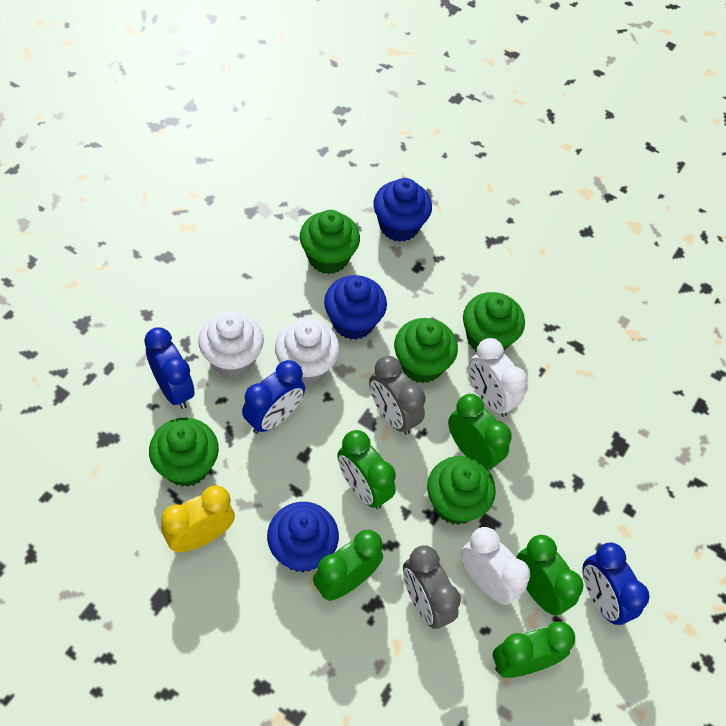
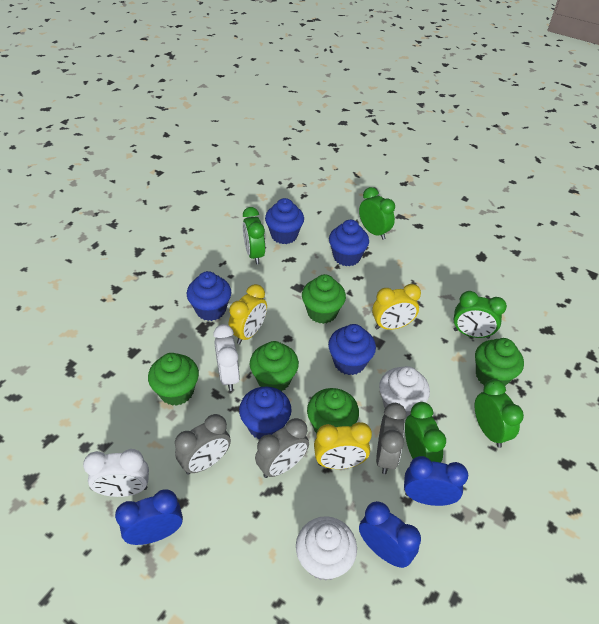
blue cupcake: 3 -> 5
grey clock: 2 -> 3
yellow clock: 1 -> 3

